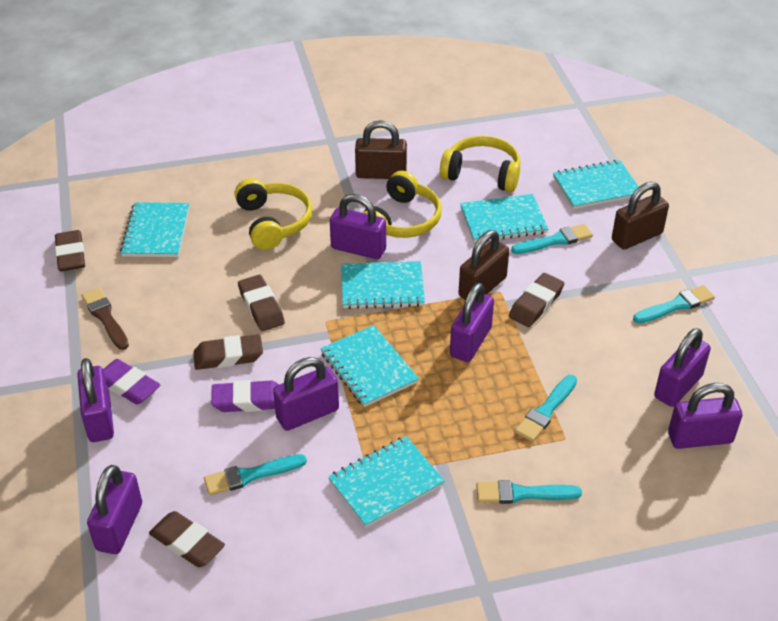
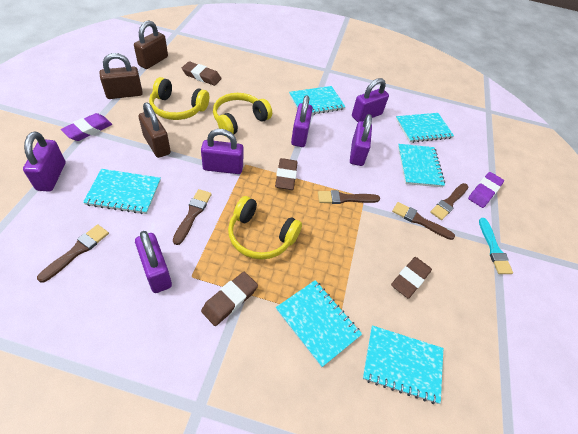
brown brush: 1 -> 5
brown eraser: 5 -> 4
purple padlock: 7 -> 6
turquoise brush: 5 -> 1

